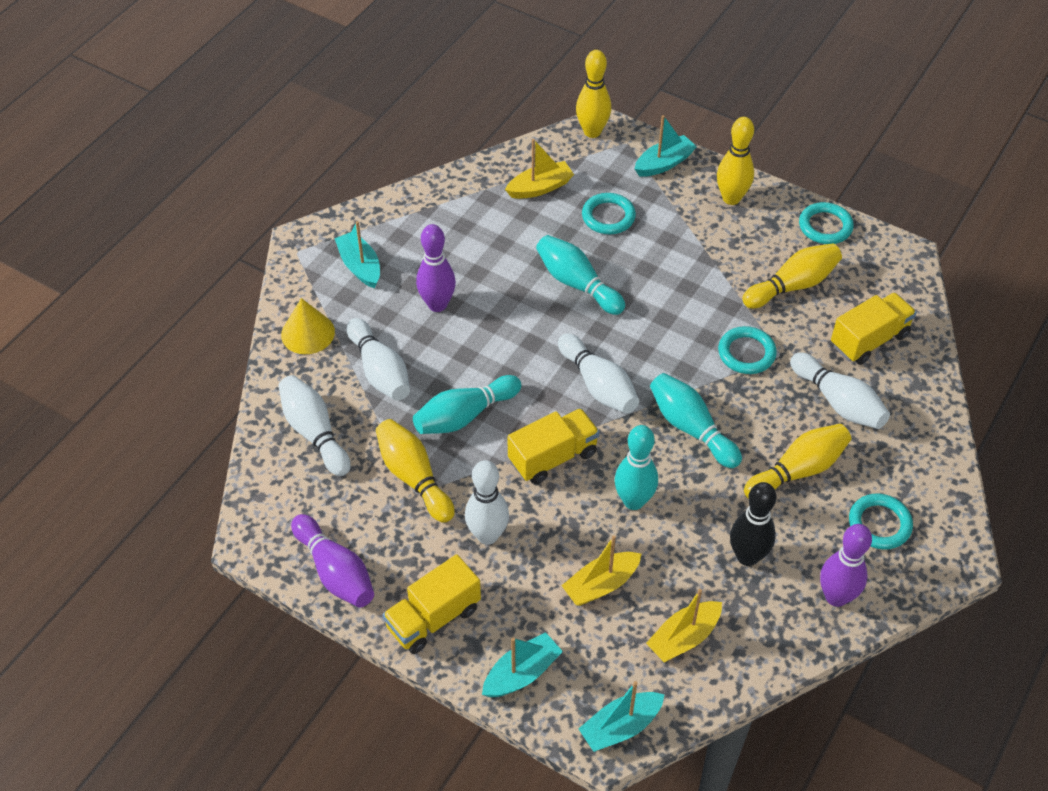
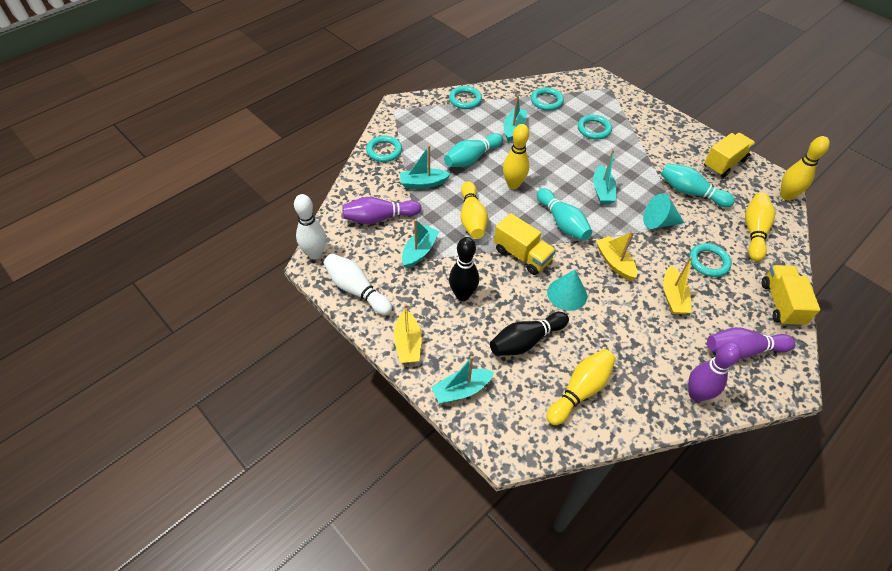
black bowling pin: 1 -> 2
turquoise boat: 4 -> 5
turquoise bowling pin: 4 -> 3
turquoise cone: 0 -> 2
turquoise ring: 4 -> 5
white bowling pin: 5 -> 2
yellow cone: 1 -> 0

